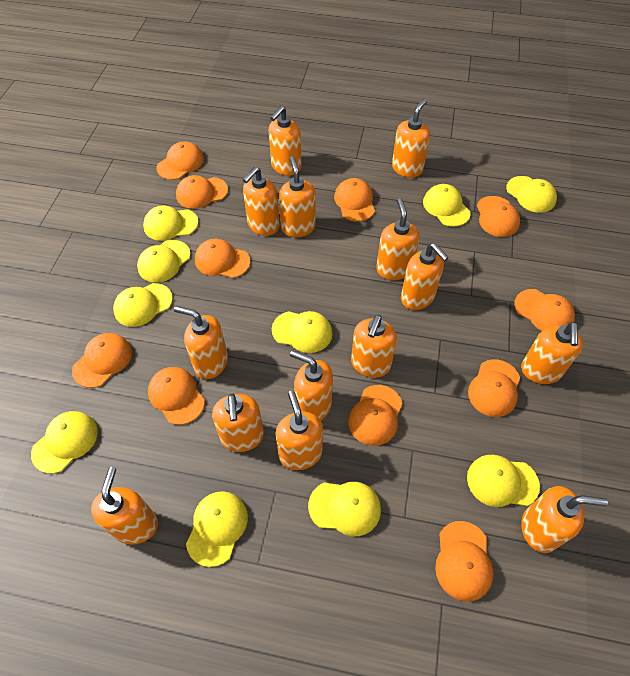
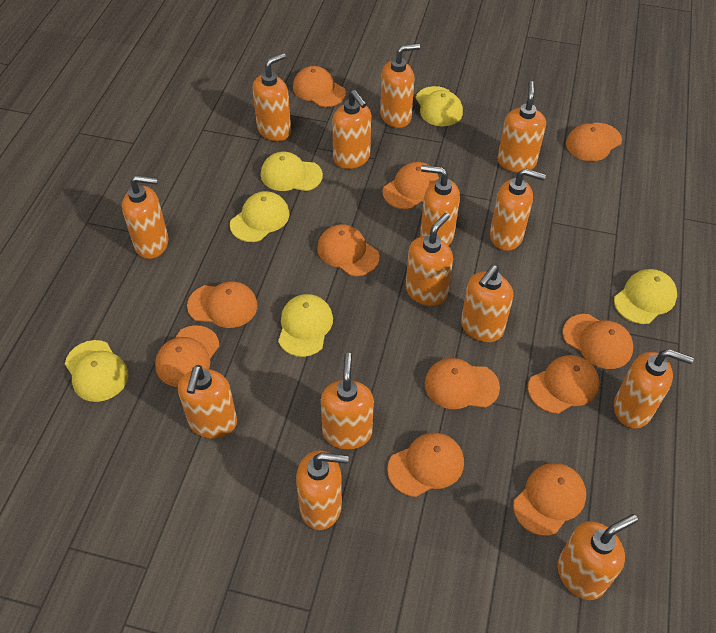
yellow cap: 10 -> 6

